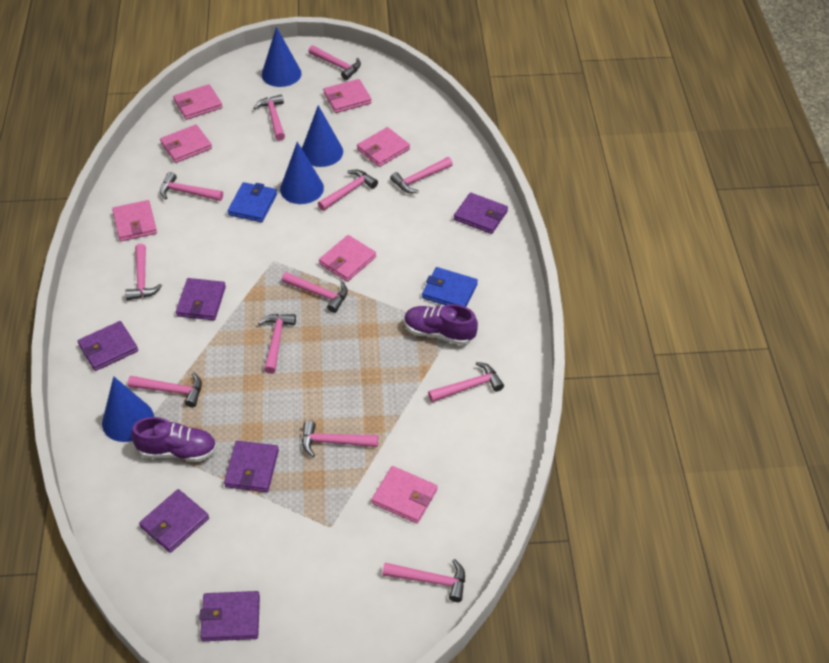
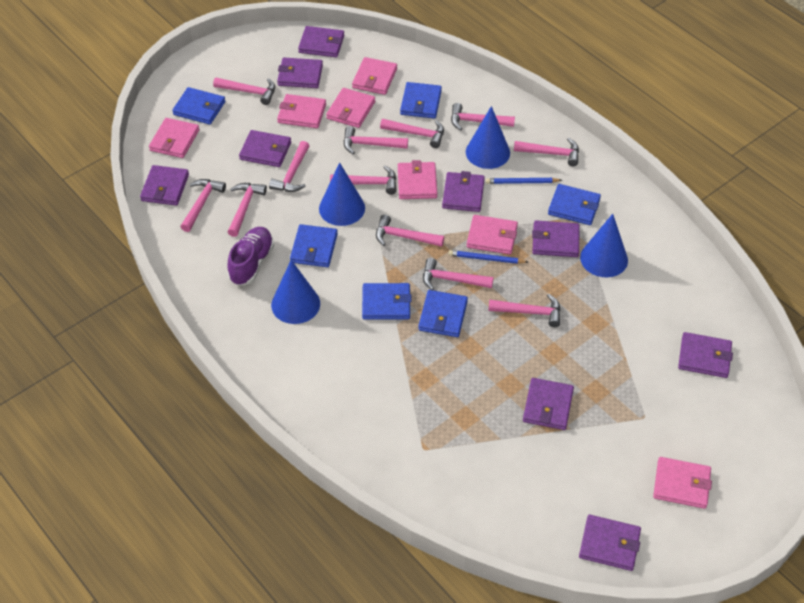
blue pencil: 0 -> 2
blue wallet: 2 -> 6
purple shoe: 2 -> 1
purple wallet: 6 -> 9

